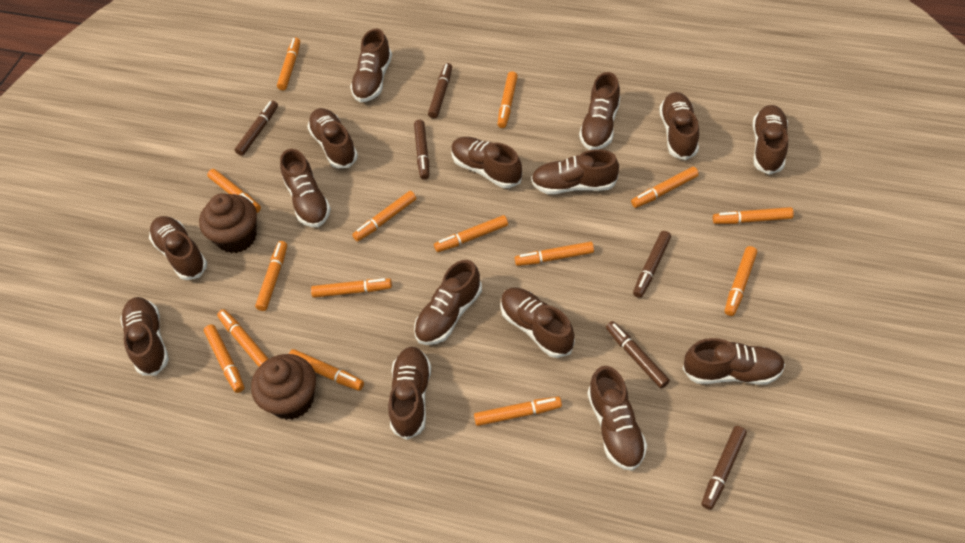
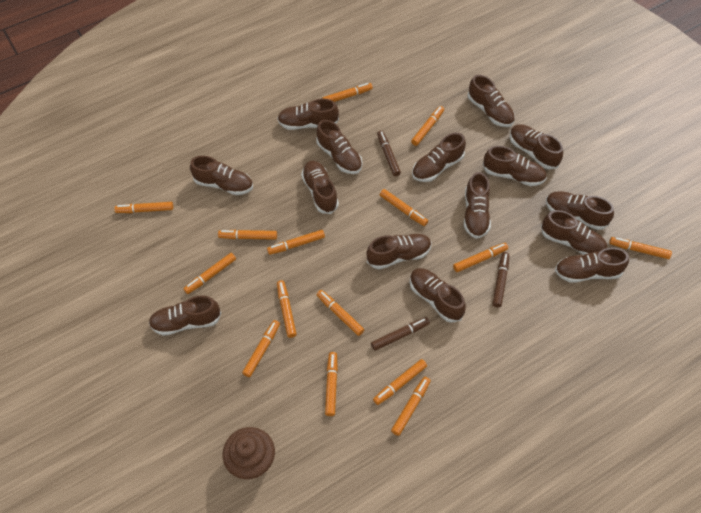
brown cupcake: 2 -> 1
brown marker: 6 -> 3

